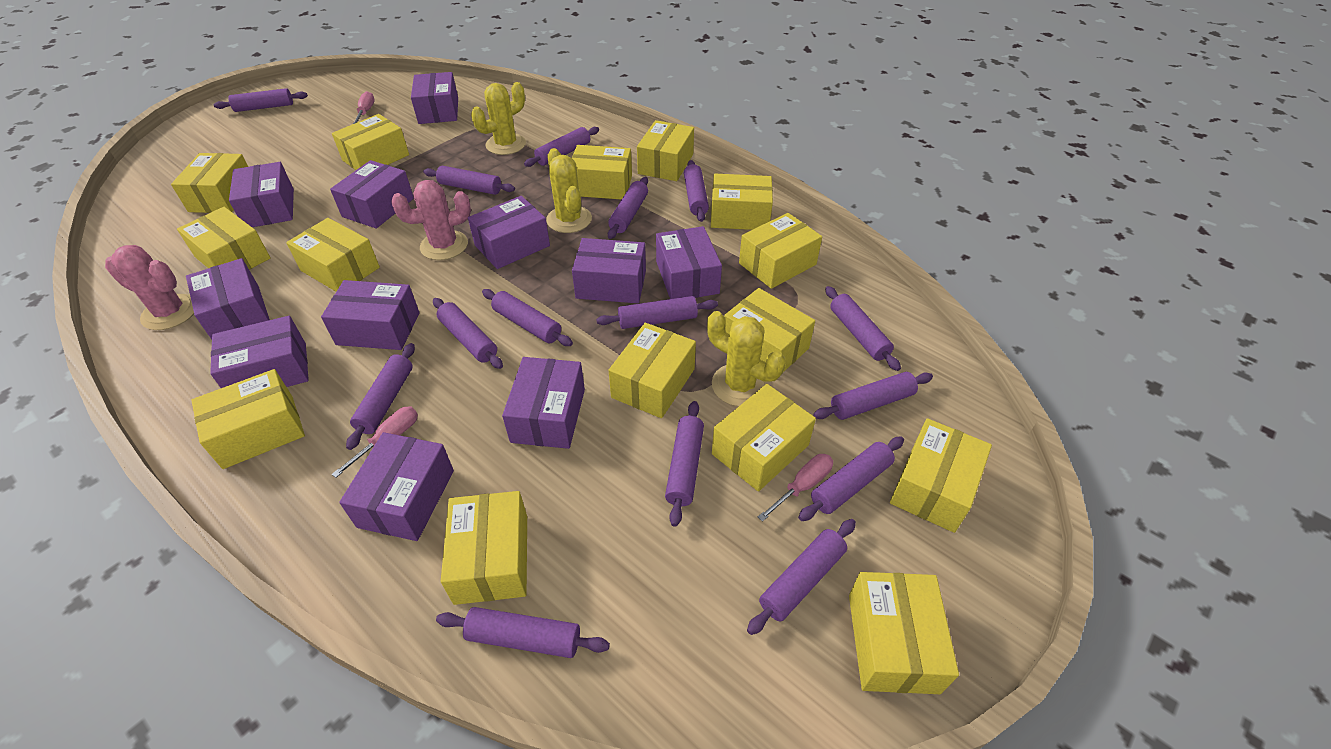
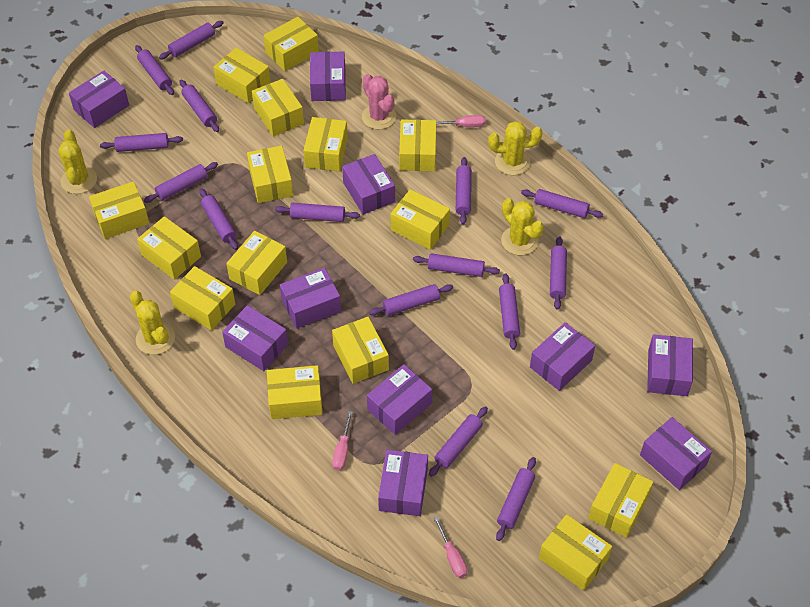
pink cactus: 2 -> 1
purple box: 11 -> 10
yellow cactus: 3 -> 4

